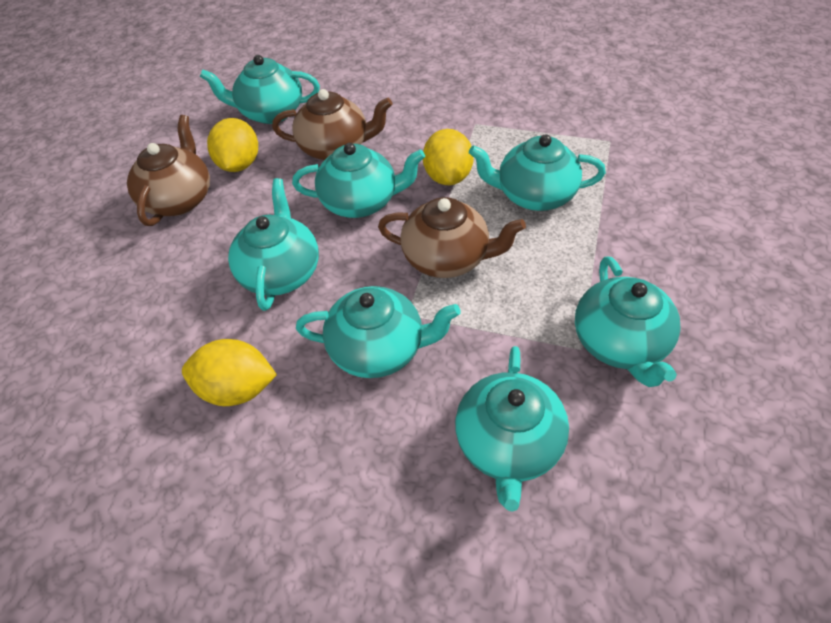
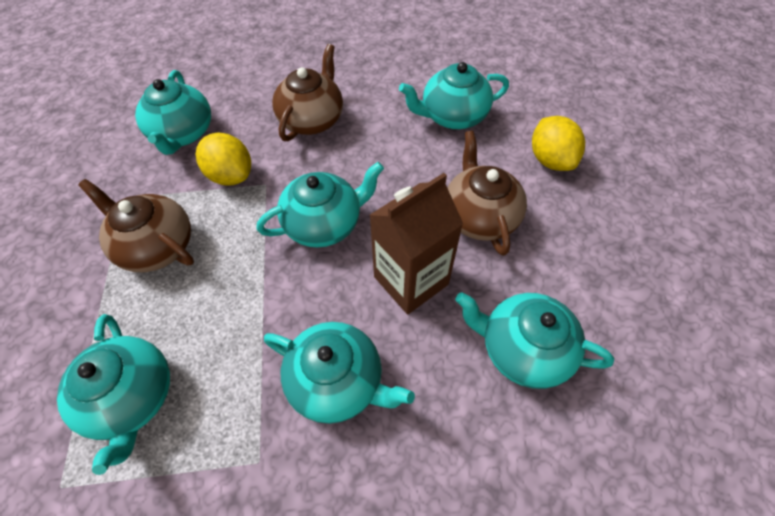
brown carton: 0 -> 1
turquoise teapot: 7 -> 6
yellow lemon: 3 -> 2

